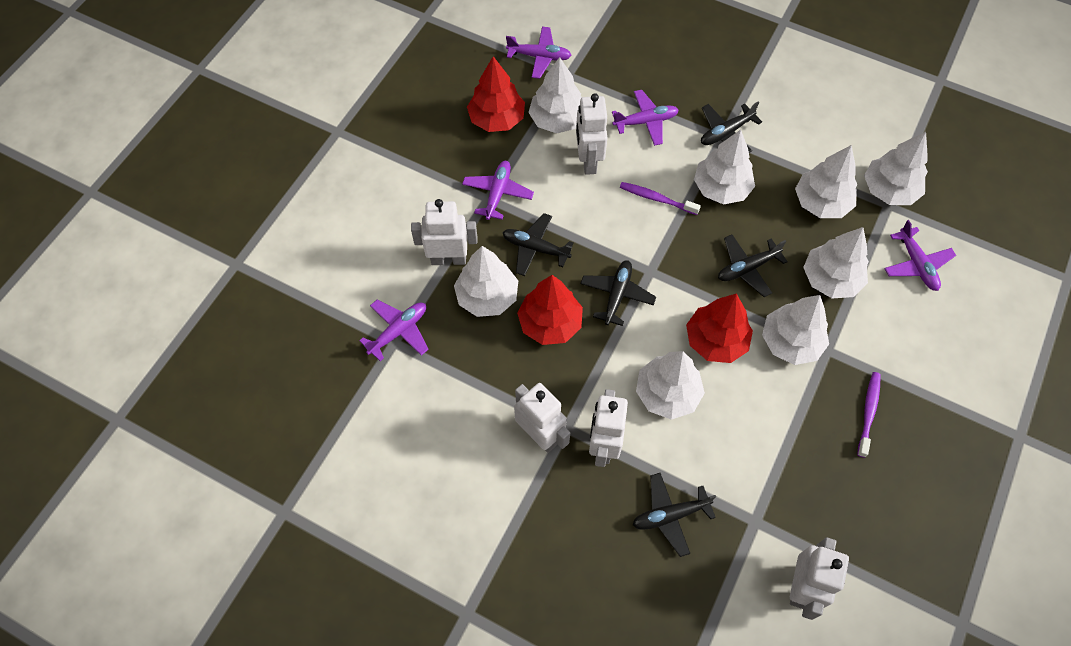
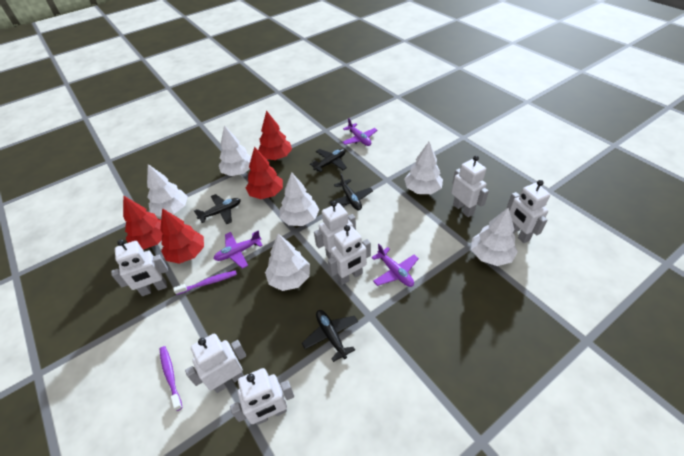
black plane: 5 -> 4
purple plane: 5 -> 3
red tree: 3 -> 4
white robot: 5 -> 7
white tree: 8 -> 6

